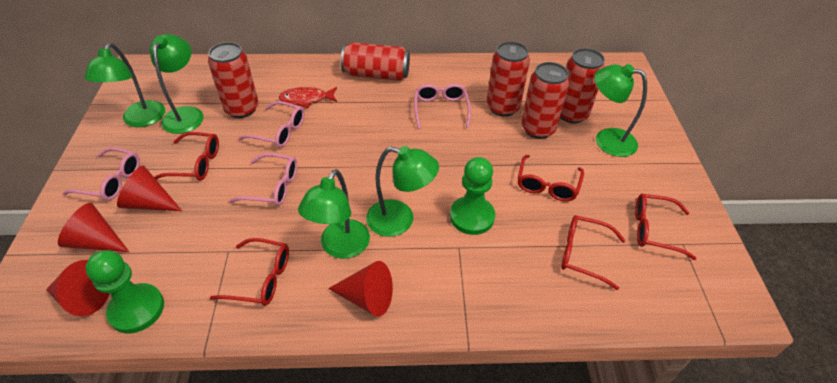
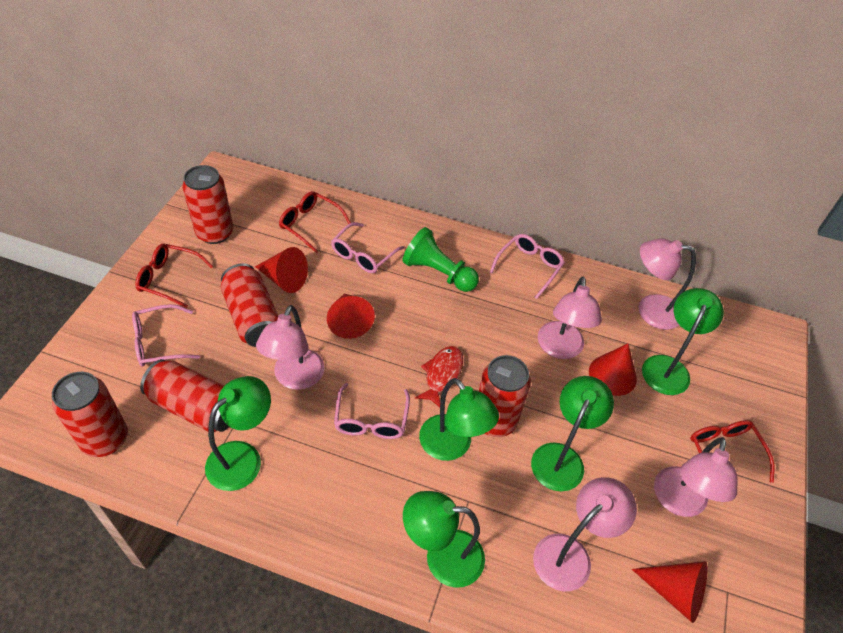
green pawn: 2 -> 1
pink lamp: 0 -> 5
red glasses: 5 -> 3

